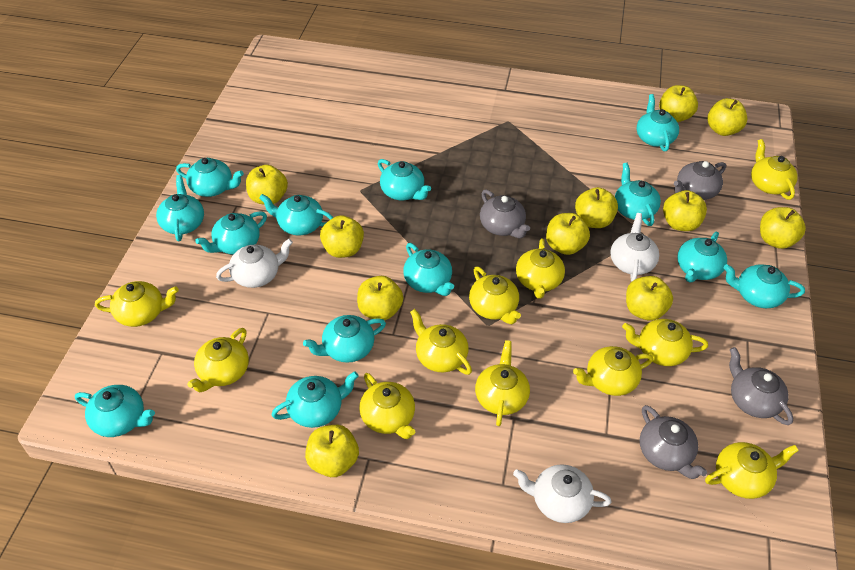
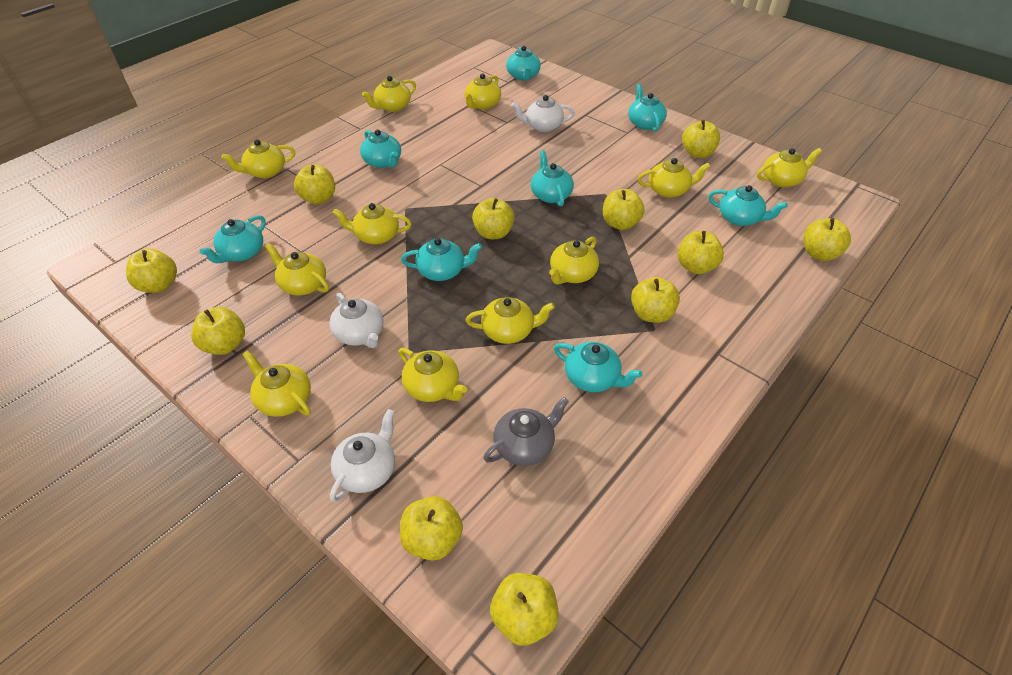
grey teapot: 4 -> 1
turquoise teapot: 13 -> 8

